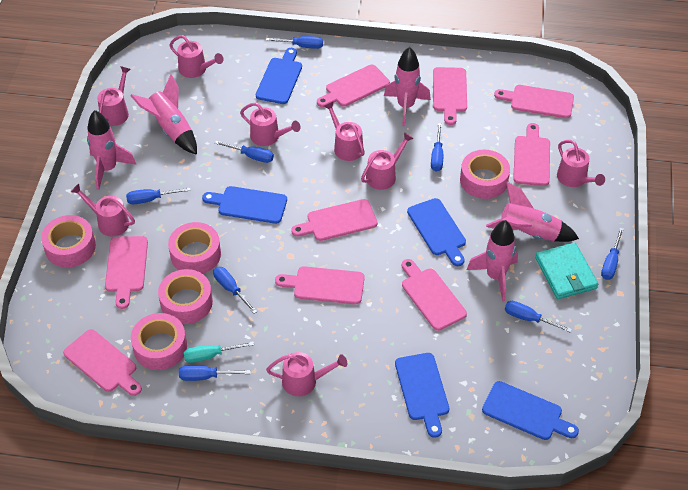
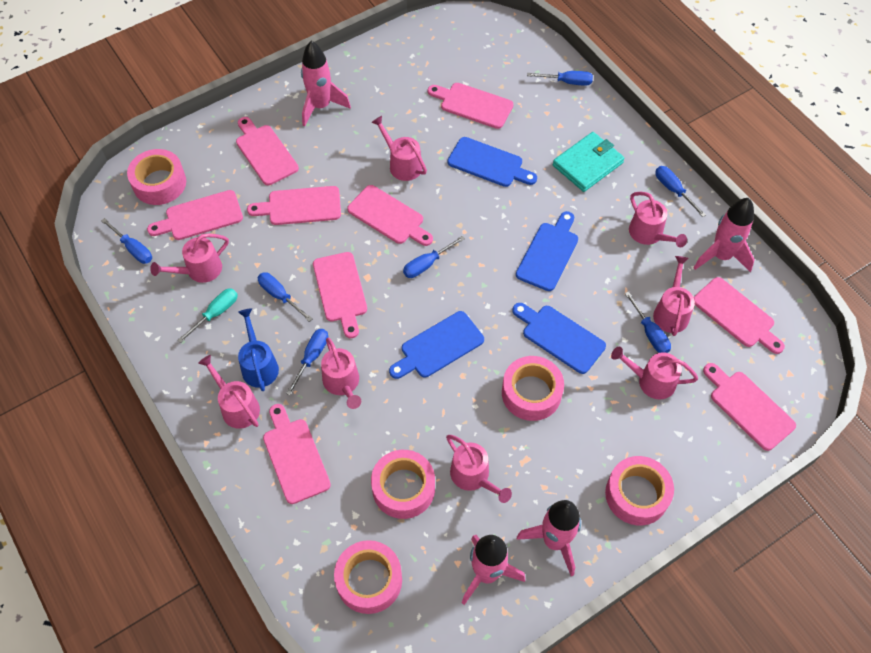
blue cutting board: 5 -> 4
blue screwdriver: 8 -> 7
blue watering can: 0 -> 1
pink rocket: 5 -> 4

